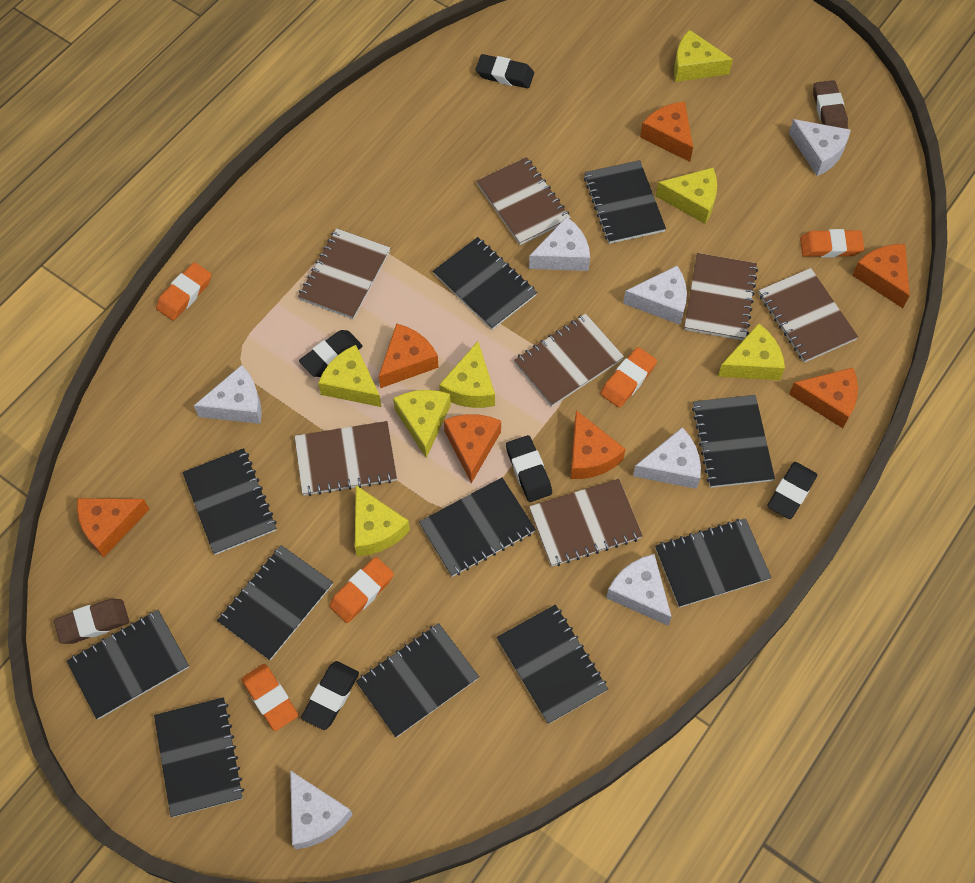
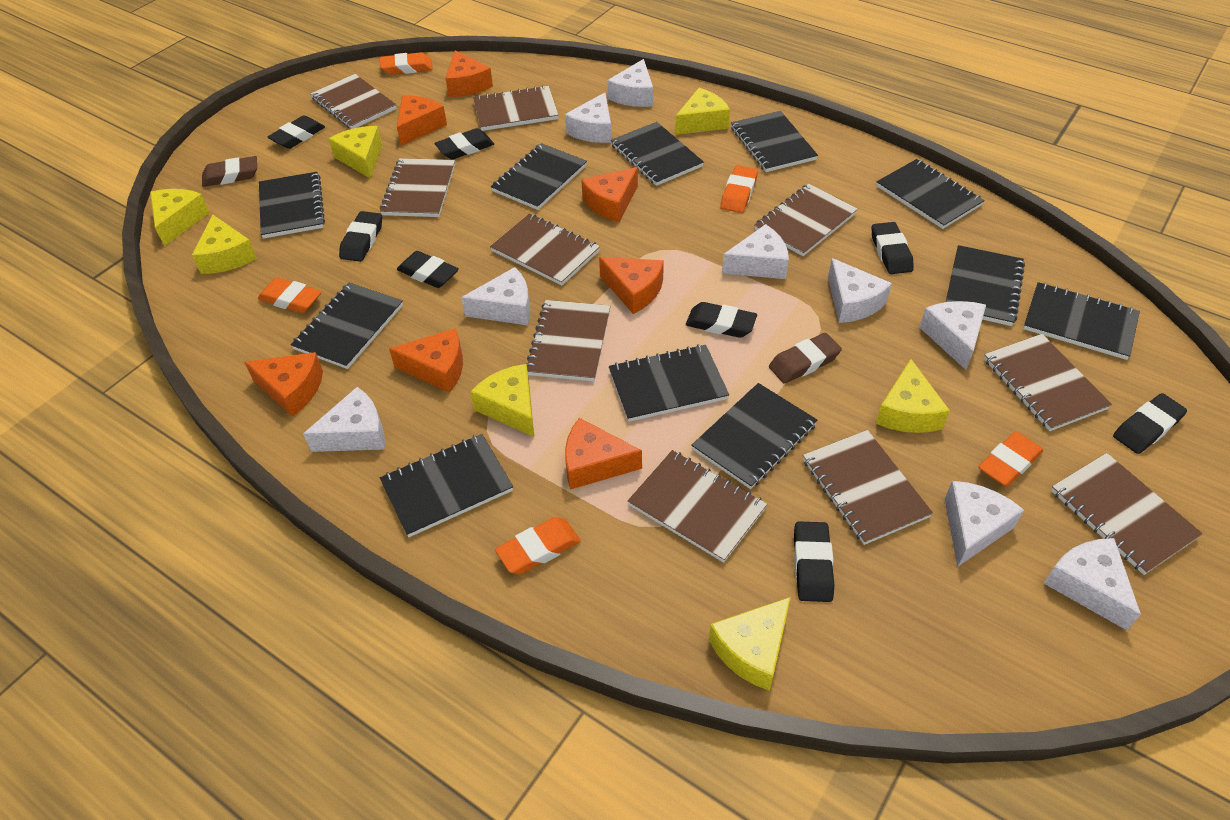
black eraser: 5 -> 8
brown notebook: 7 -> 10
white cheese: 7 -> 9

